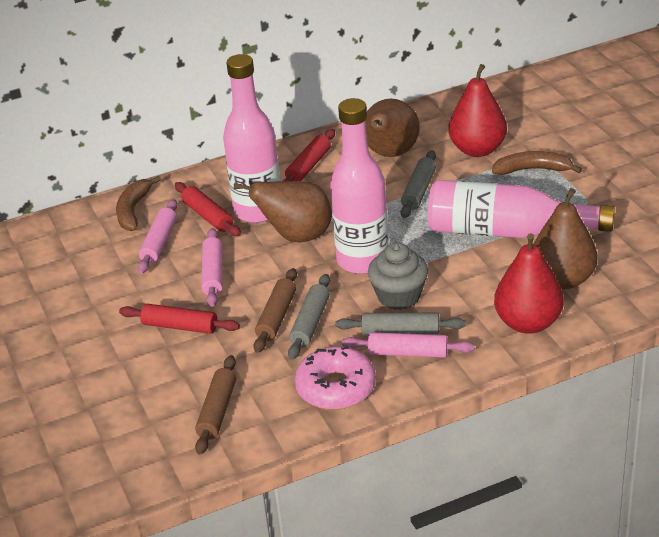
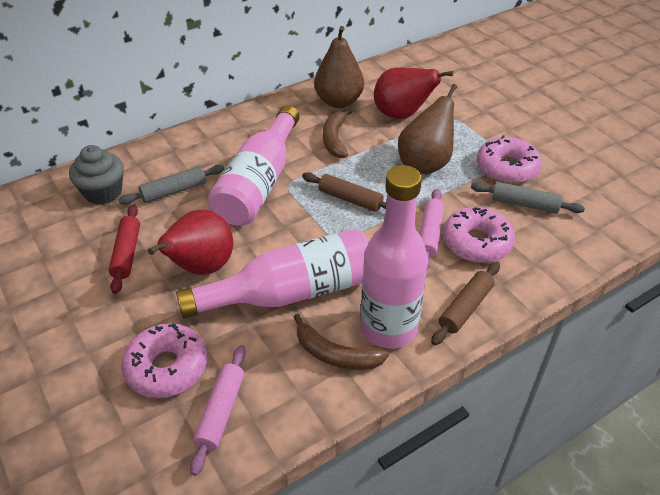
brown pear: 3 -> 2
grey rolling pin: 3 -> 2
pink donut: 1 -> 3
pink rolling pin: 3 -> 2
red rolling pin: 3 -> 1

